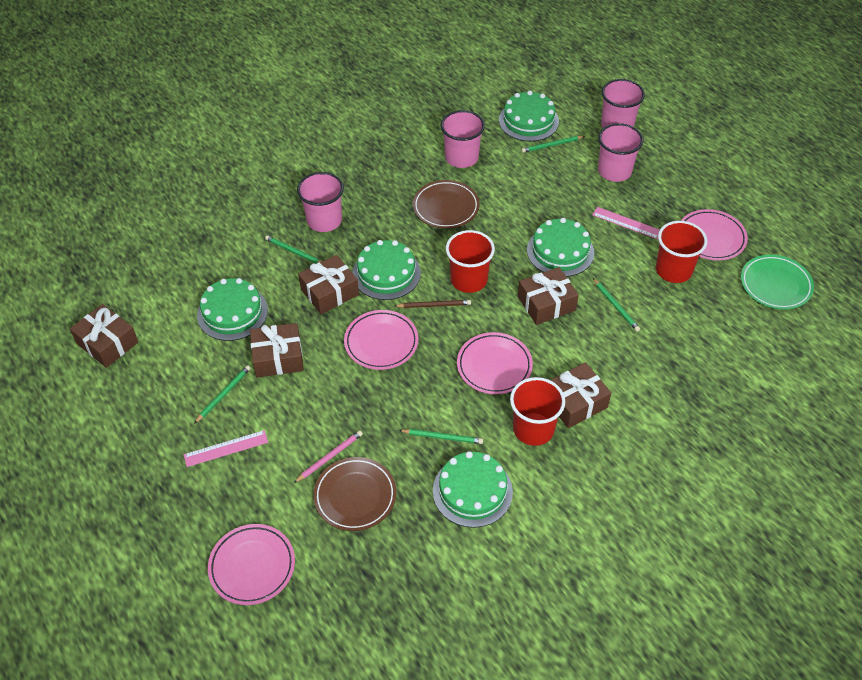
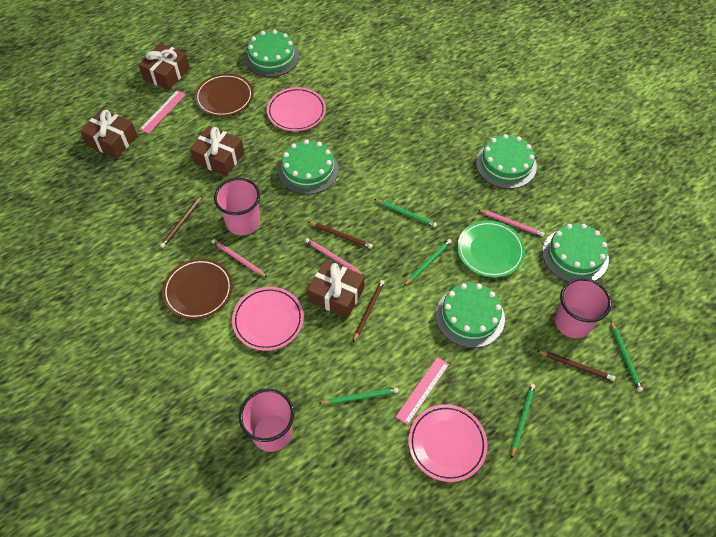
brown gift: 5 -> 4
brown pencil: 1 -> 4
pink cup: 4 -> 3
pink pencil: 1 -> 3
pink plate: 4 -> 3
red cup: 3 -> 0

